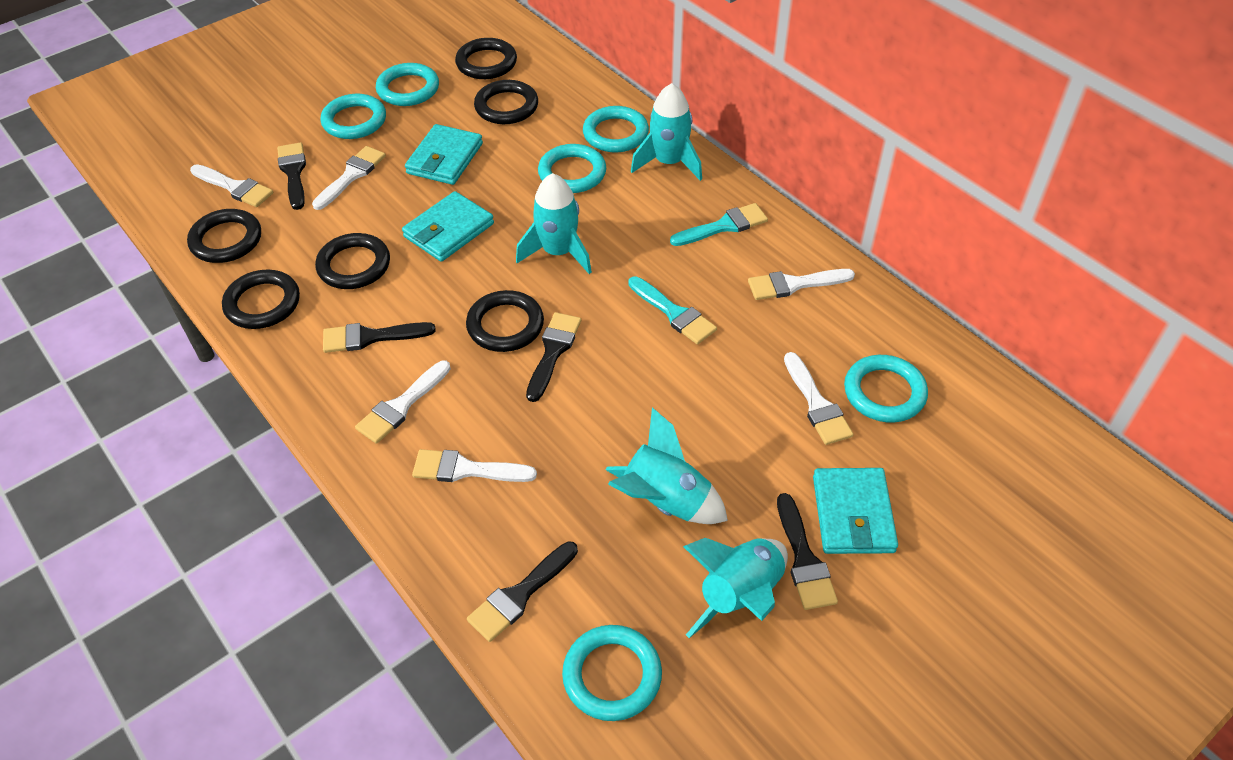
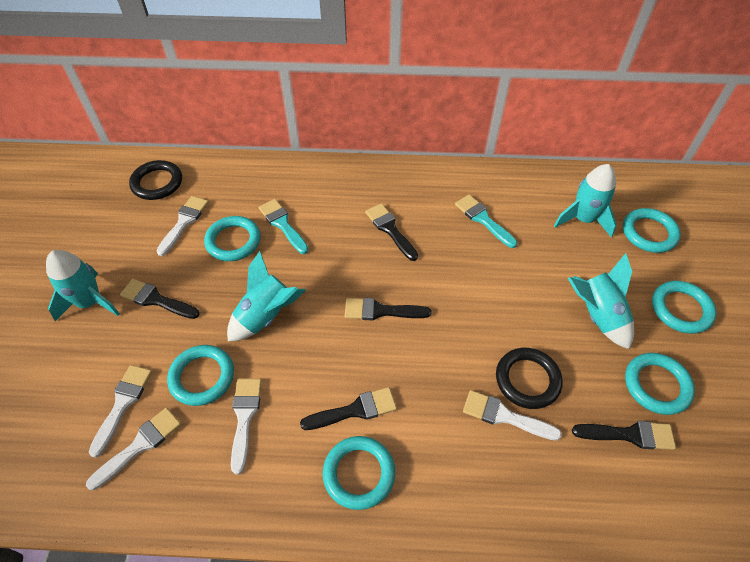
black ring: 6 -> 2
turquoise wallet: 3 -> 0
white brush: 6 -> 5

